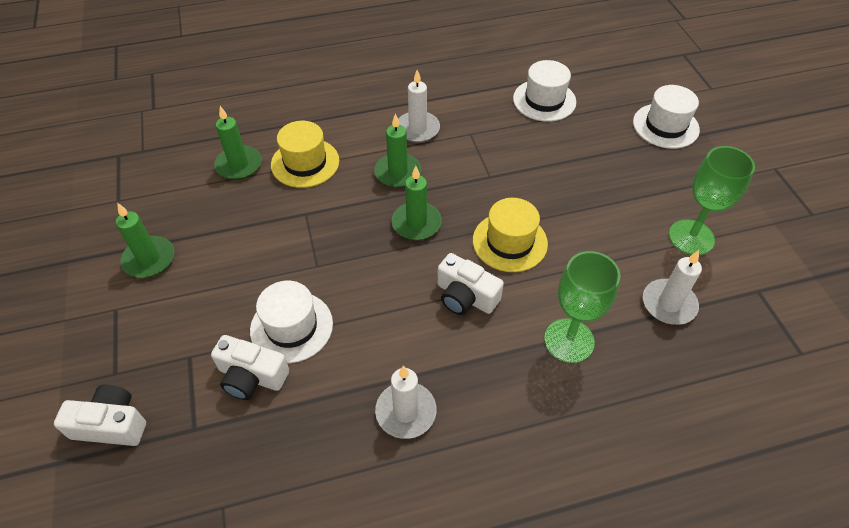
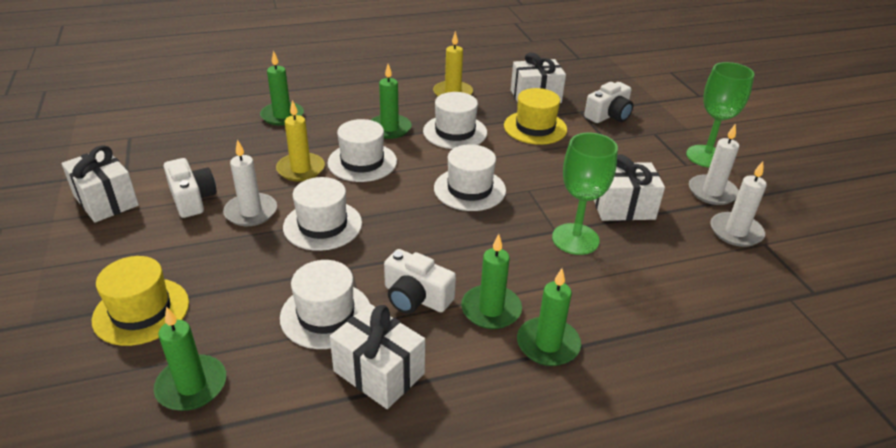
green candle: 4 -> 5
white gift: 0 -> 4
white hat: 3 -> 5
yellow candle: 0 -> 2

